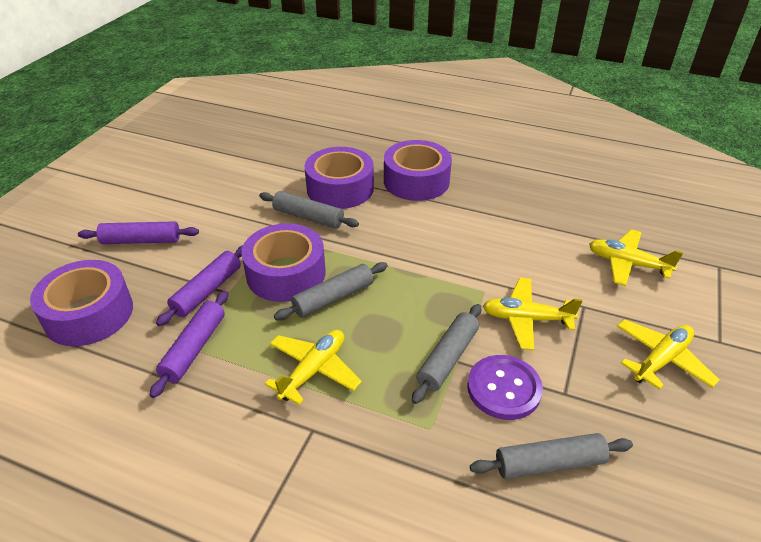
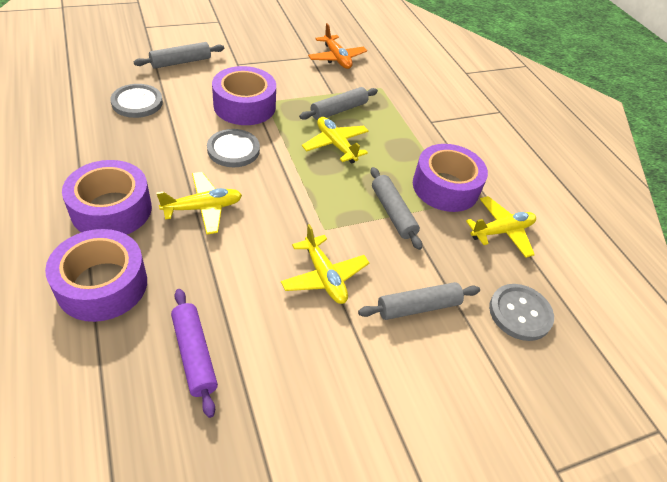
grey button: 0 -> 3
orange plane: 0 -> 1
purple button: 1 -> 0
purple rolling pin: 3 -> 1

